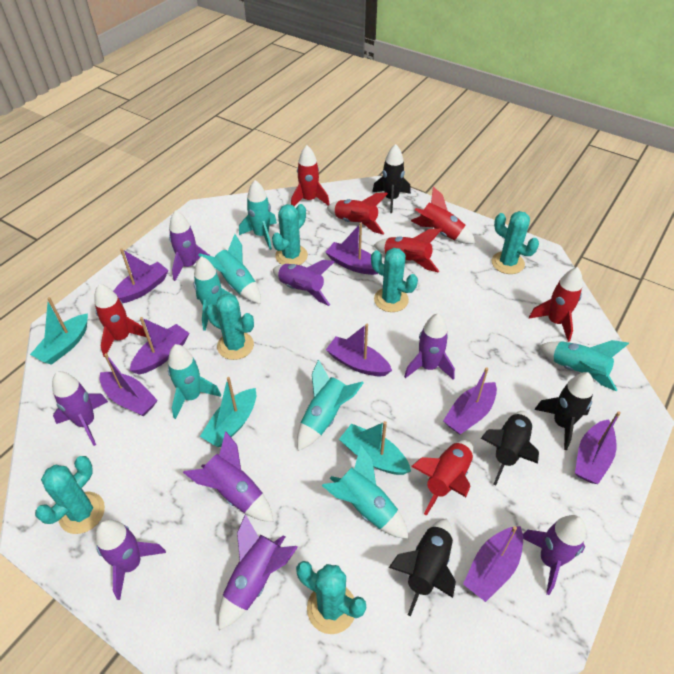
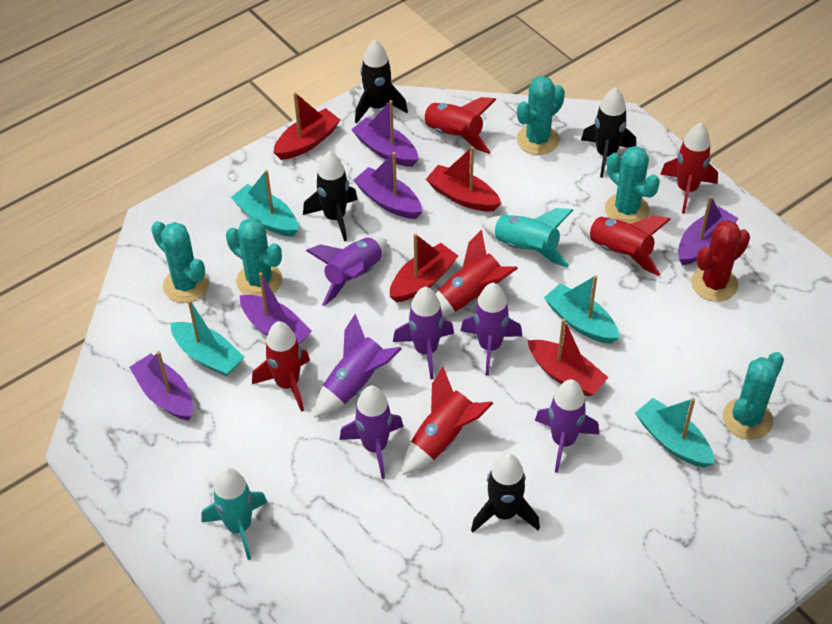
purple boat: 8 -> 5
purple rocket: 8 -> 6
red boat: 0 -> 4
red cactus: 0 -> 1
red rocket: 7 -> 6
turquoise boat: 3 -> 4
turquoise cactus: 6 -> 5
turquoise rocket: 7 -> 2

